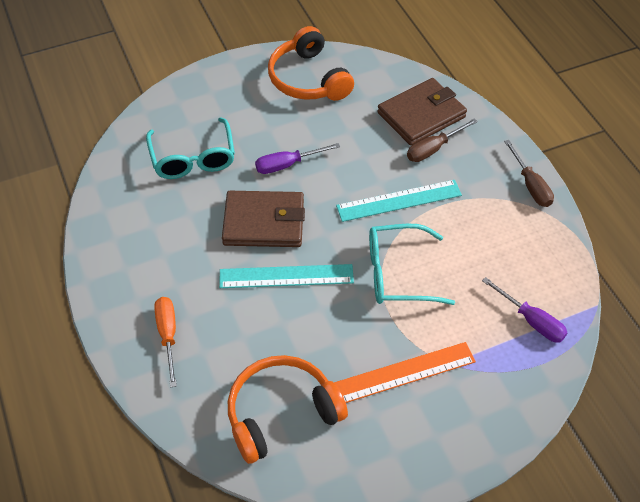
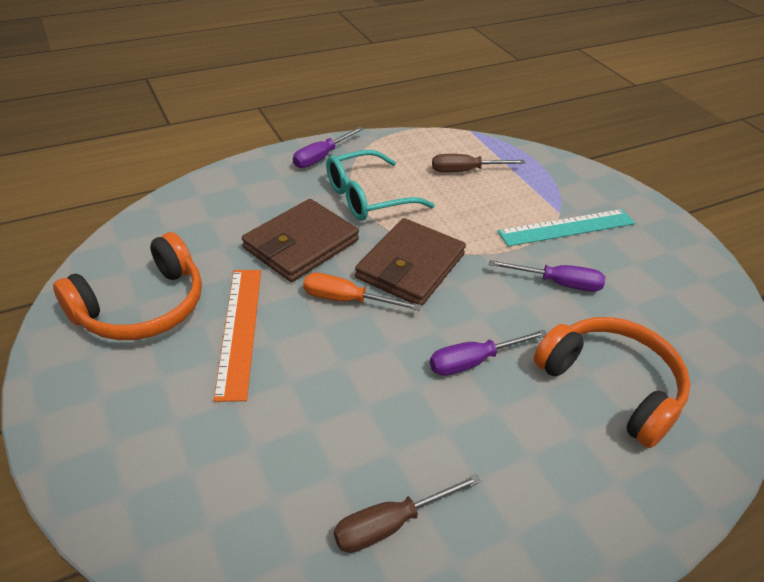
purple screwdriver: 2 -> 3
turquoise glasses: 2 -> 1
turquoise ruler: 2 -> 1

